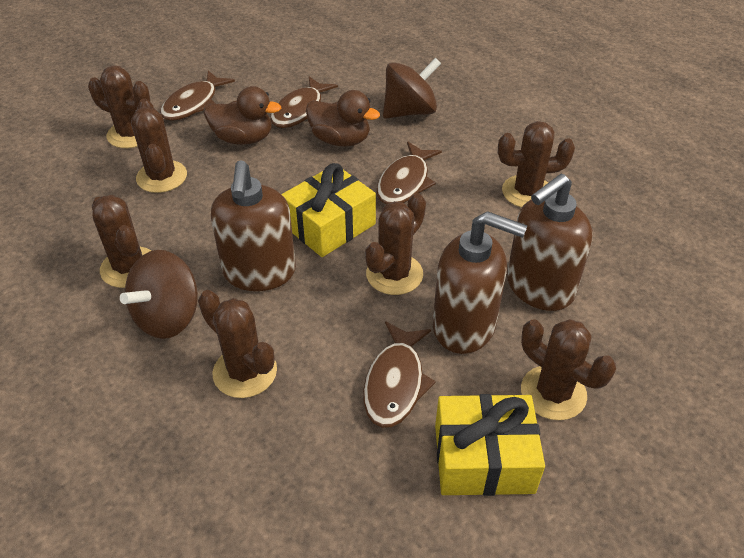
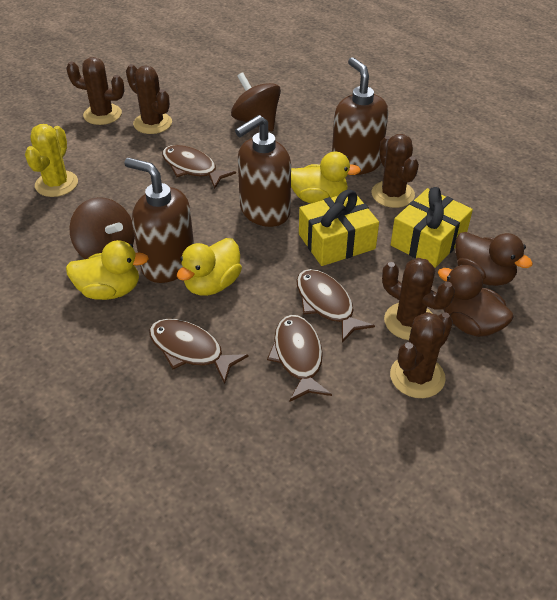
brown cactus: 7 -> 5
yellow cactus: 0 -> 1
yellow duck: 0 -> 3

